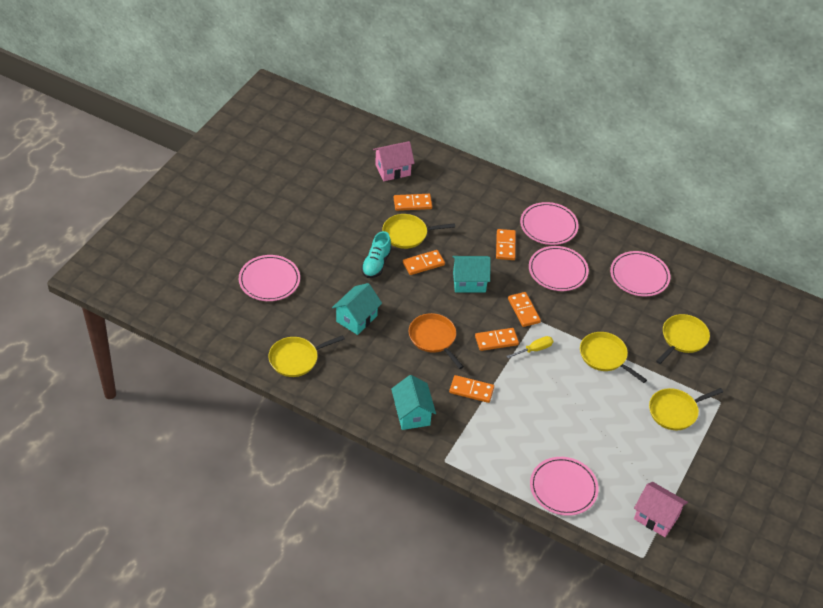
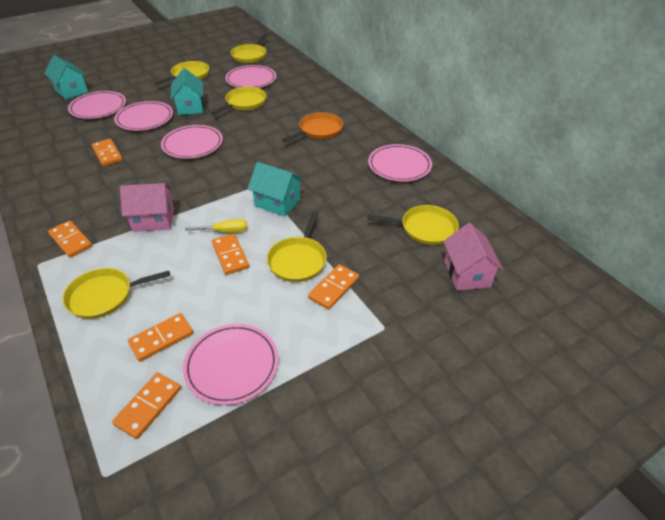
pink plate: 5 -> 6
turquoise shoe: 1 -> 0
yellow pan: 5 -> 6

